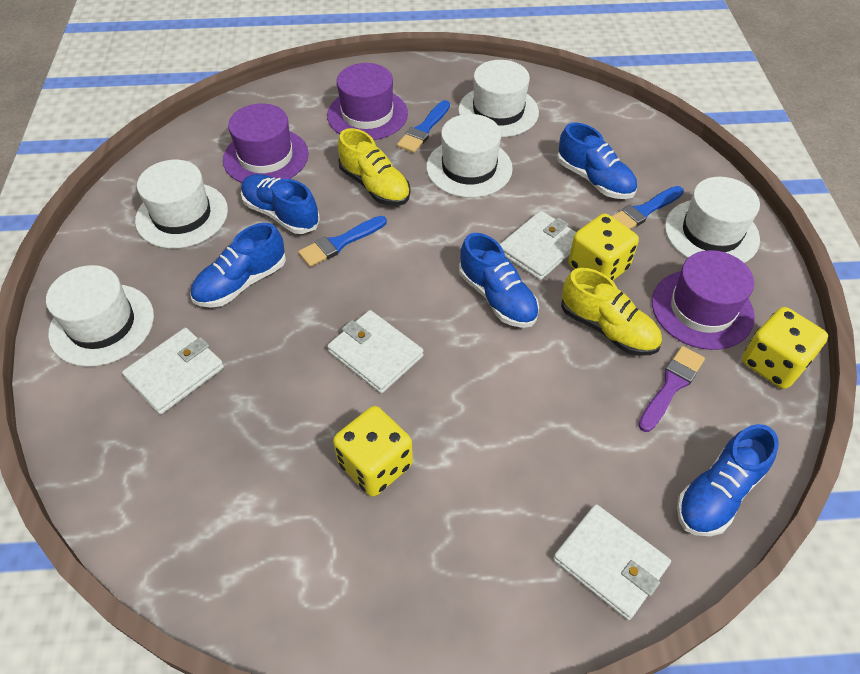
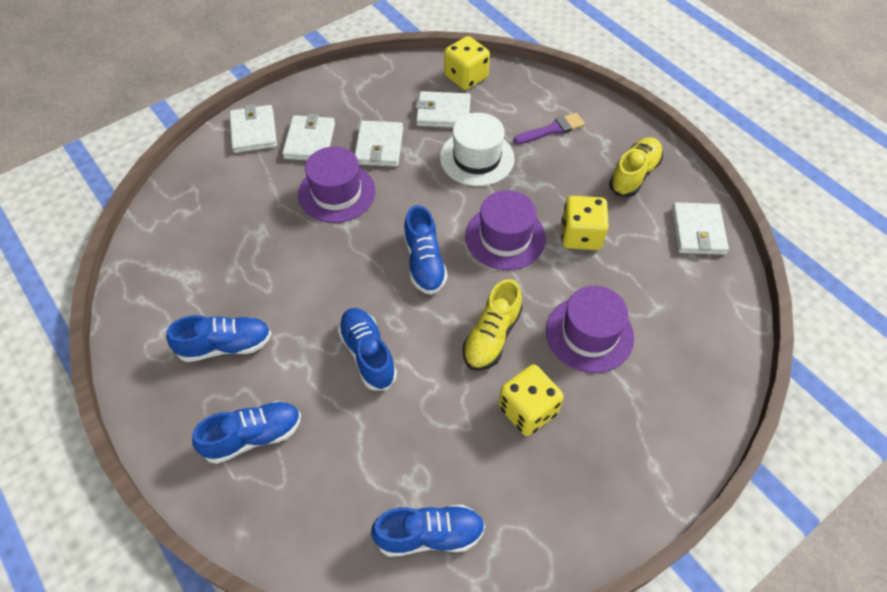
blue brush: 3 -> 0
white hat: 5 -> 1
white wallet: 4 -> 5

